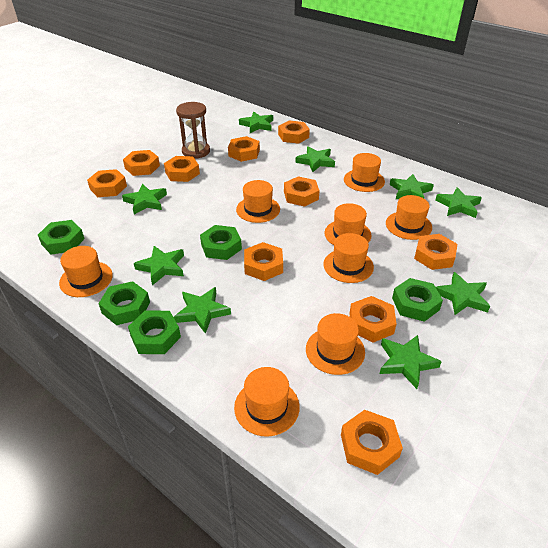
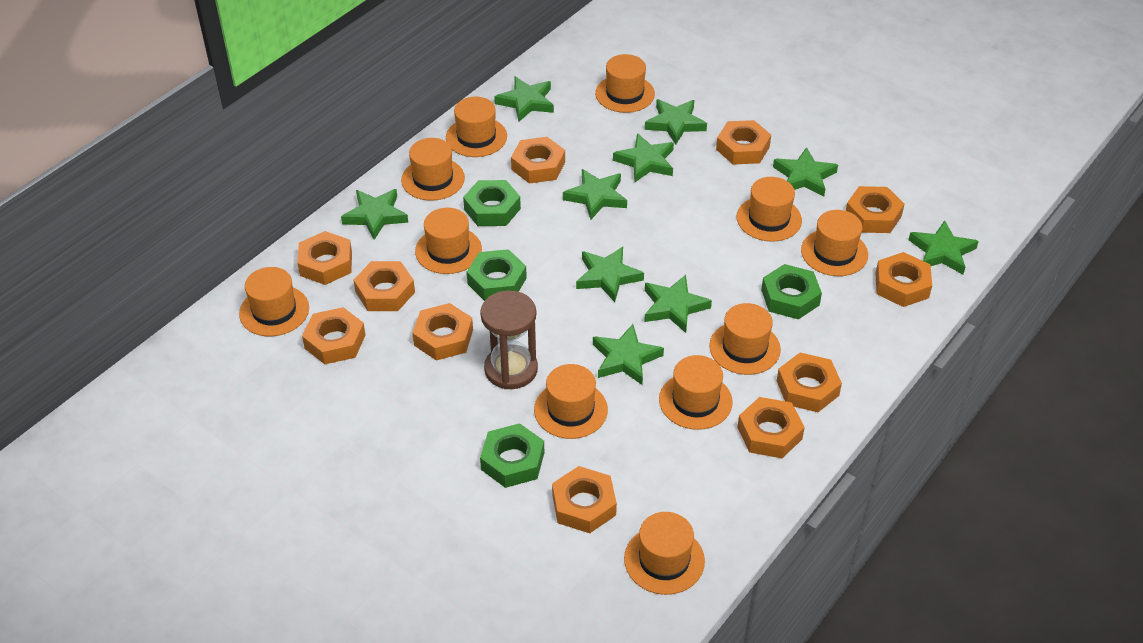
green nut: 5 -> 4
green star: 9 -> 10
orange hat: 8 -> 11
orange nut: 10 -> 11

